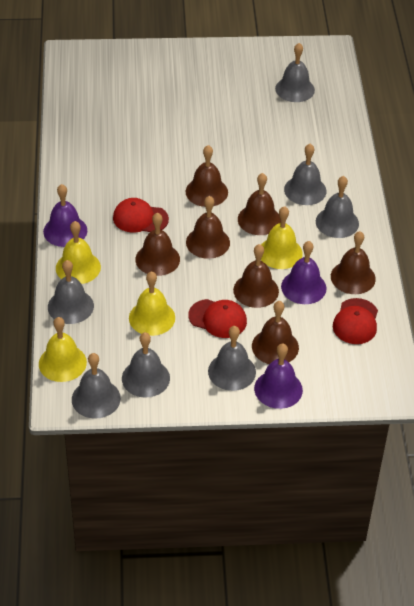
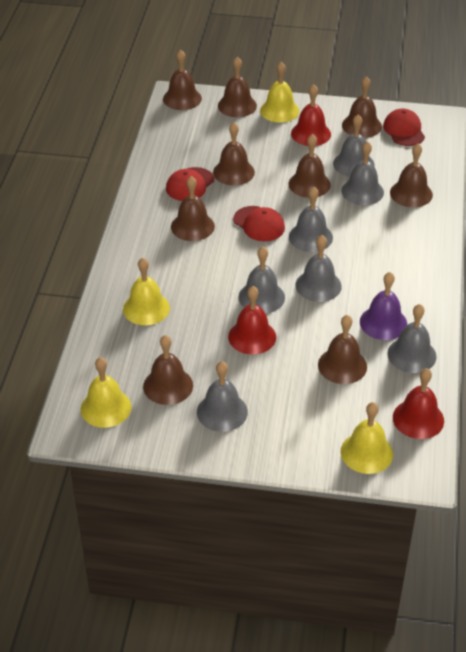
brown bell: 7 -> 9
purple bell: 3 -> 1
red bell: 0 -> 3

